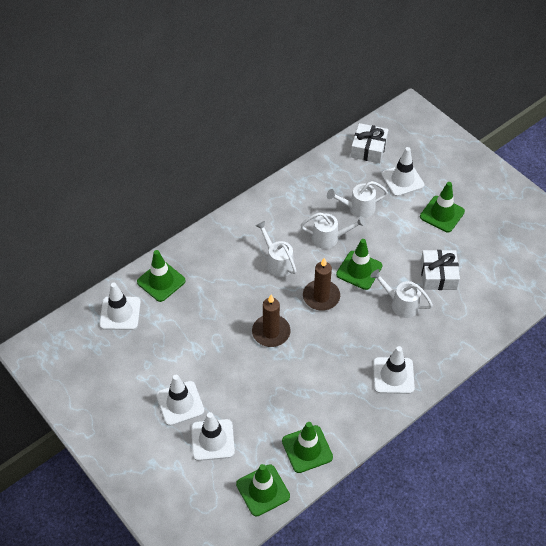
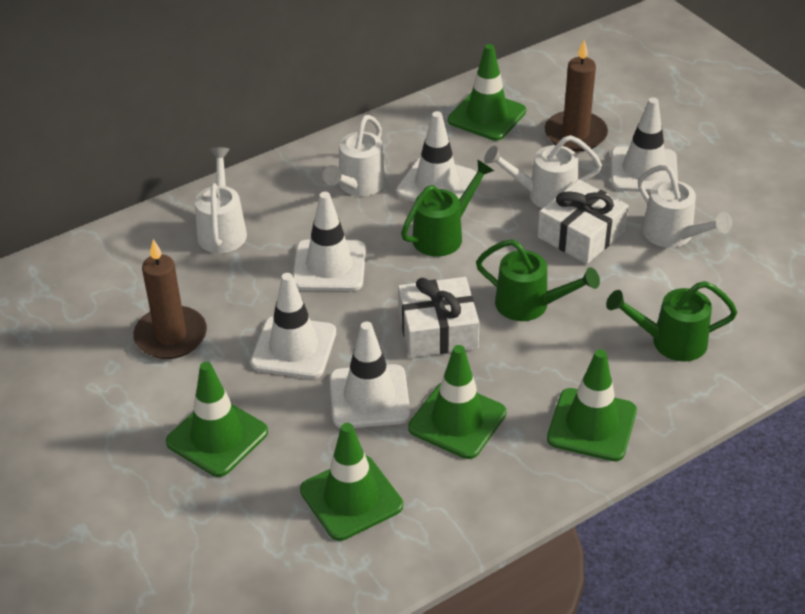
green watering can: 0 -> 3

